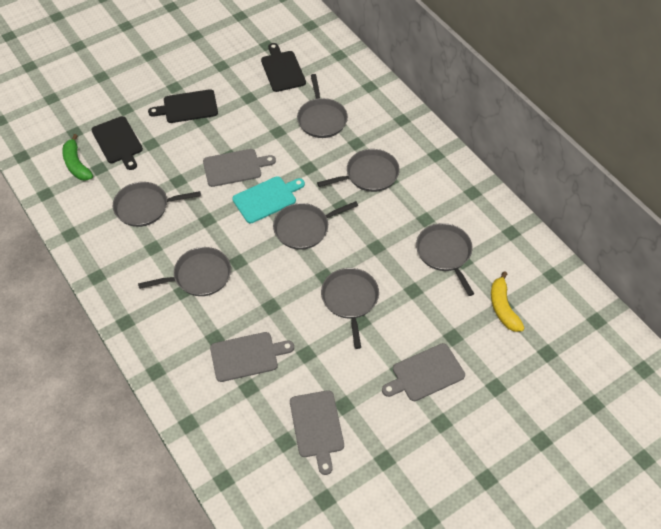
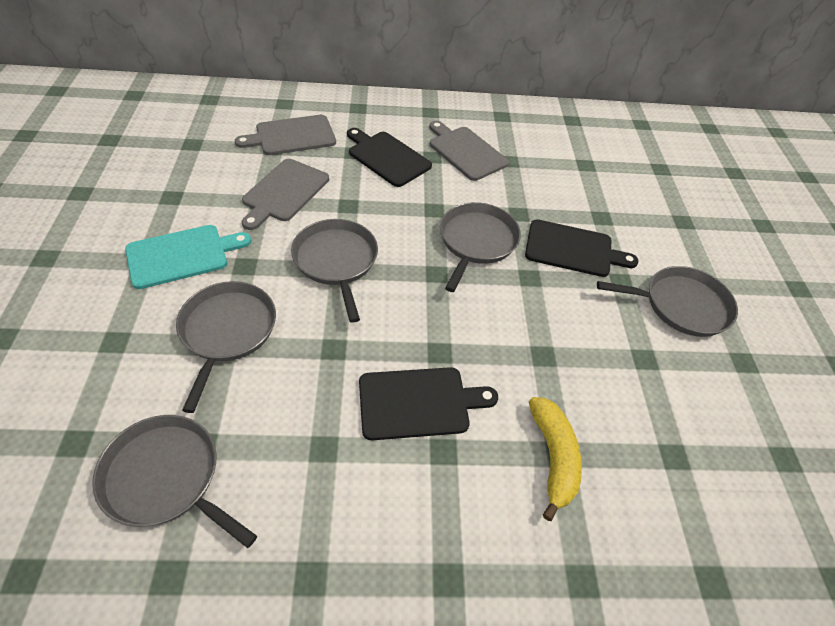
green banana: 1 -> 0
grey cutting board: 4 -> 3
grey pan: 7 -> 5

